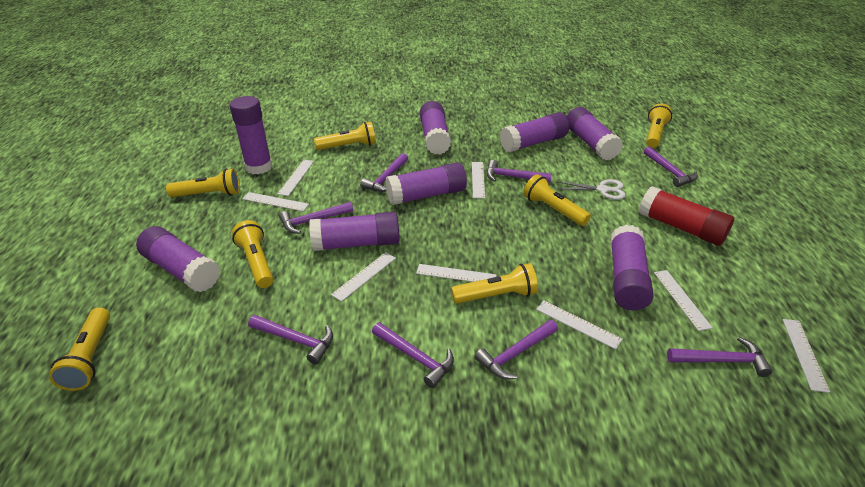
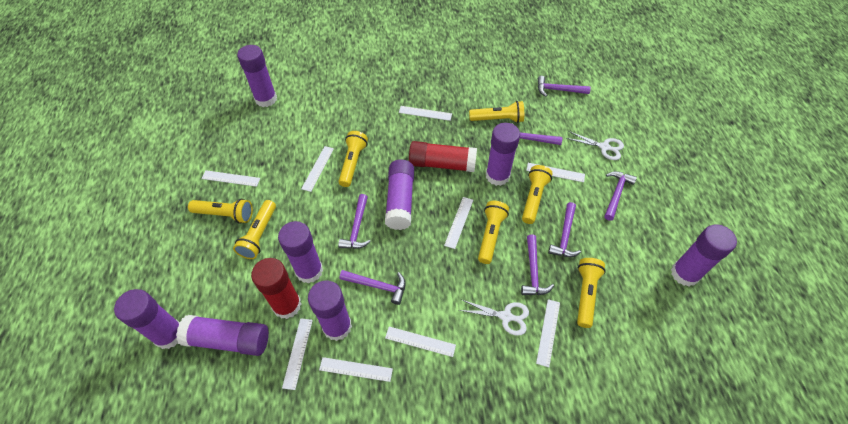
purple hammer: 8 -> 7
red glue stick: 1 -> 2
white ruler: 8 -> 9
white scissors: 1 -> 2

